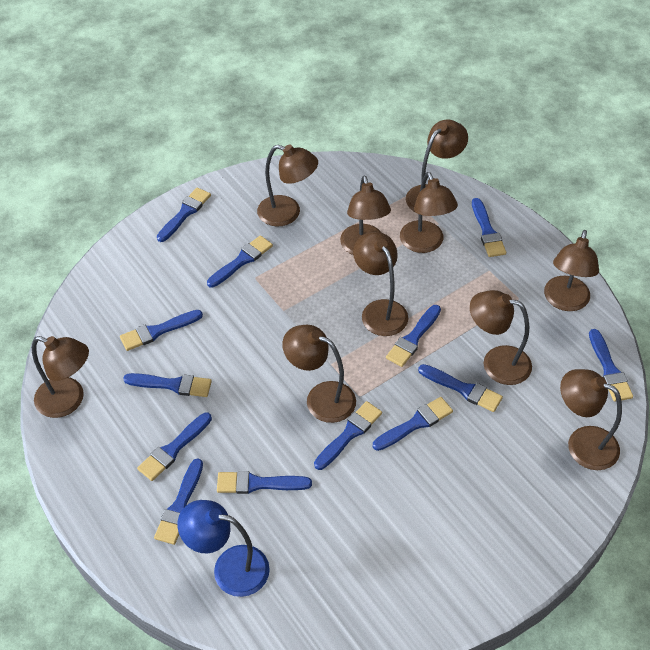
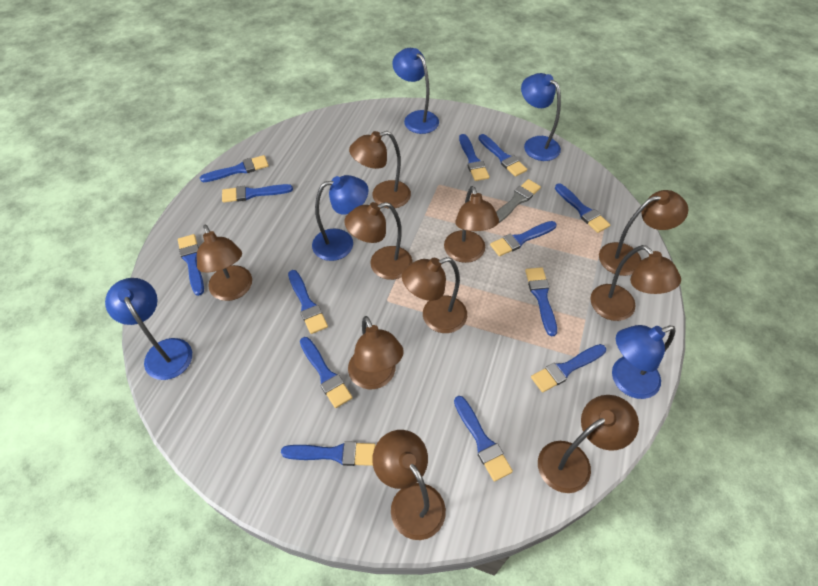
blue lamp: 1 -> 5
grey brush: 0 -> 1

